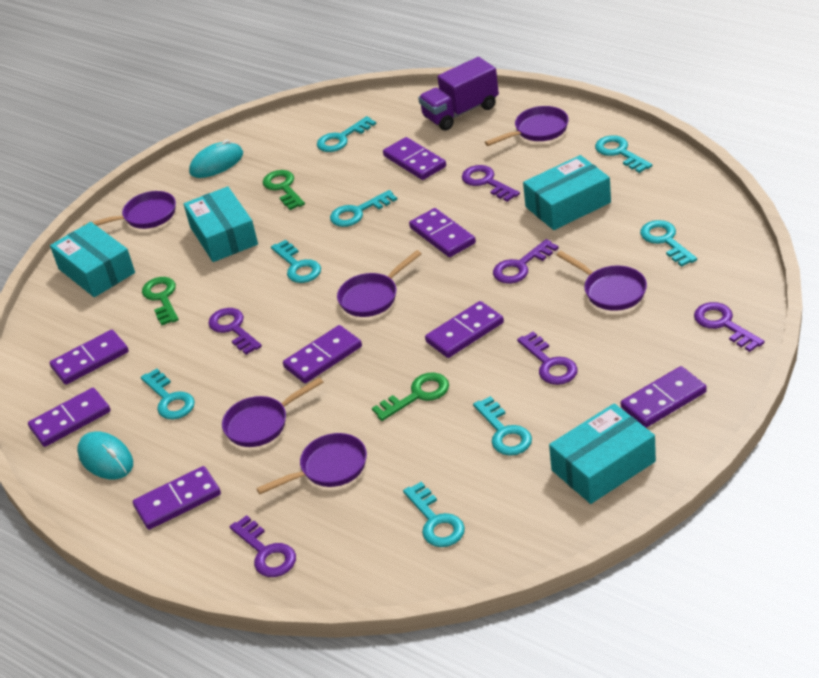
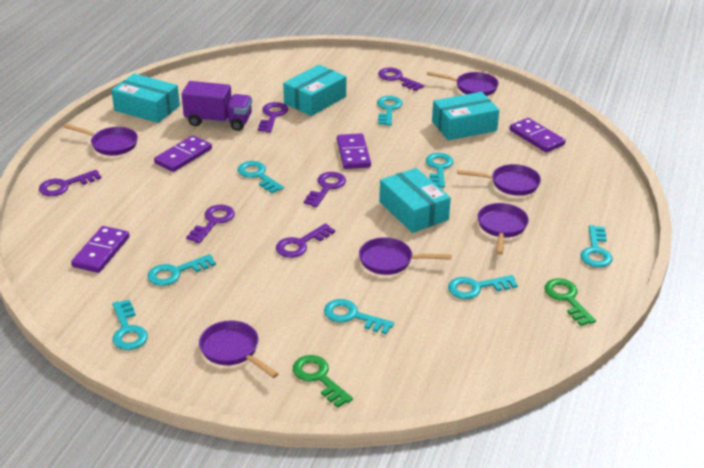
green key: 3 -> 2
purple domino: 8 -> 4
turquoise mouse: 2 -> 0

